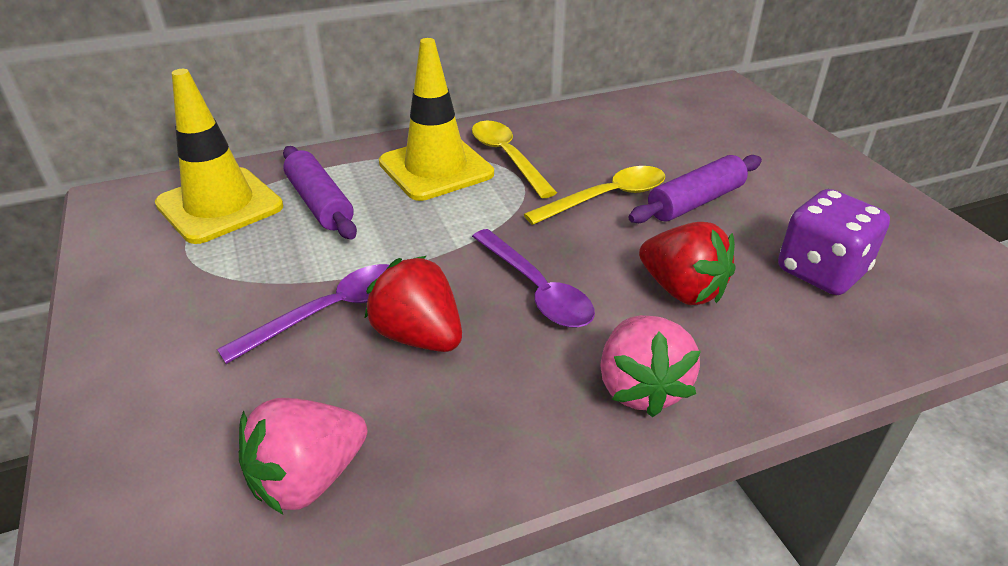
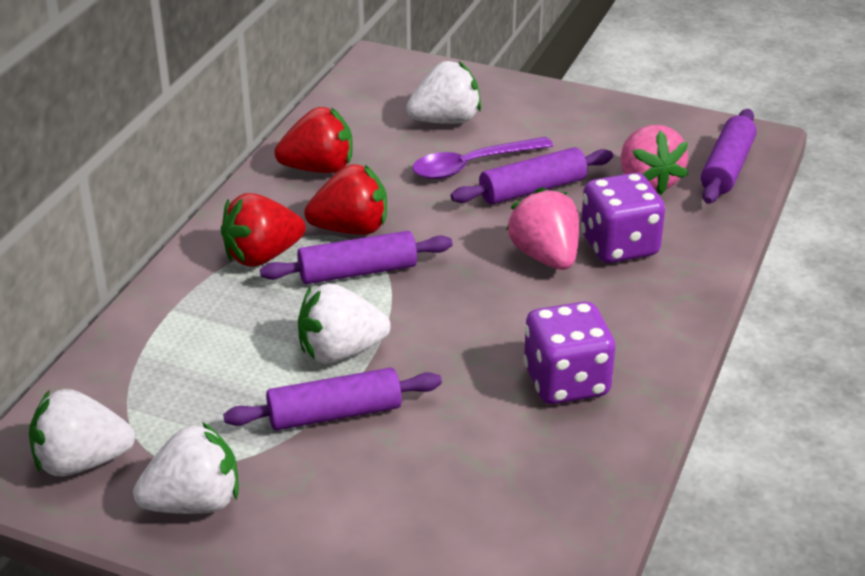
purple dice: 1 -> 2
purple rolling pin: 2 -> 4
purple spoon: 2 -> 1
red strawberry: 2 -> 3
white strawberry: 0 -> 4
yellow spoon: 2 -> 0
yellow traffic cone: 2 -> 0

